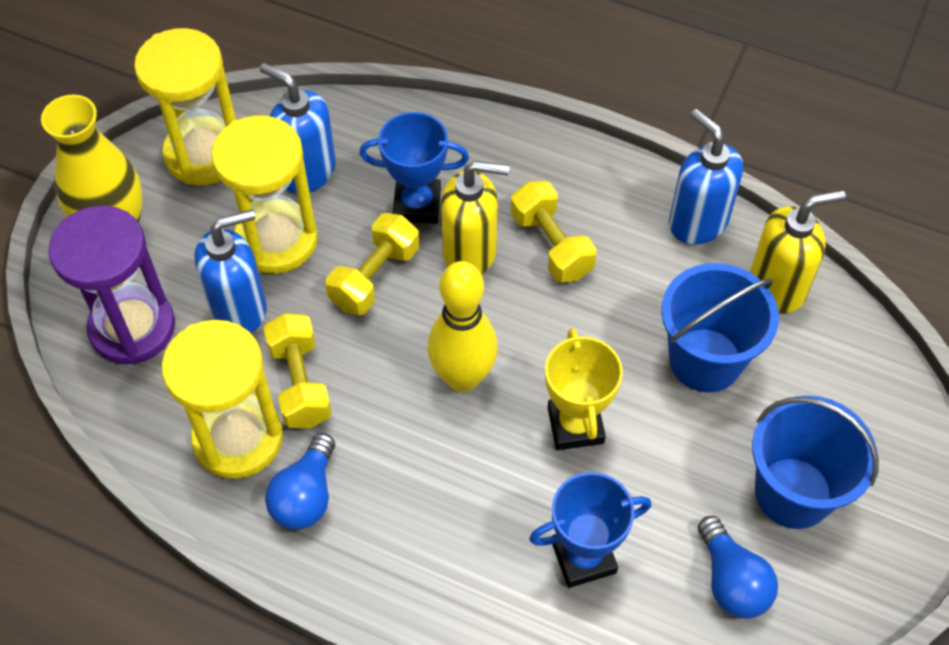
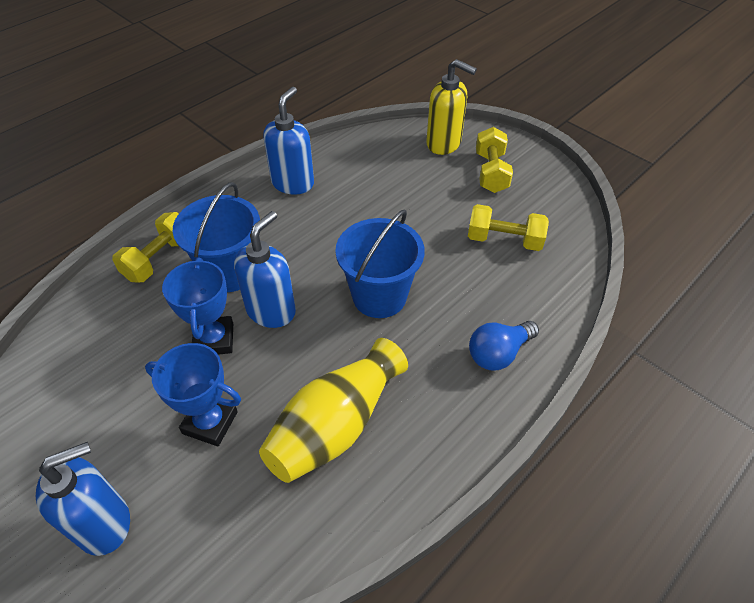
blue light bulb: 2 -> 1
purple hourglass: 1 -> 0
yellow bowling pin: 1 -> 0
yellow hourglass: 3 -> 0
yellow soap dispenser: 2 -> 1
yellow trophy: 1 -> 0

